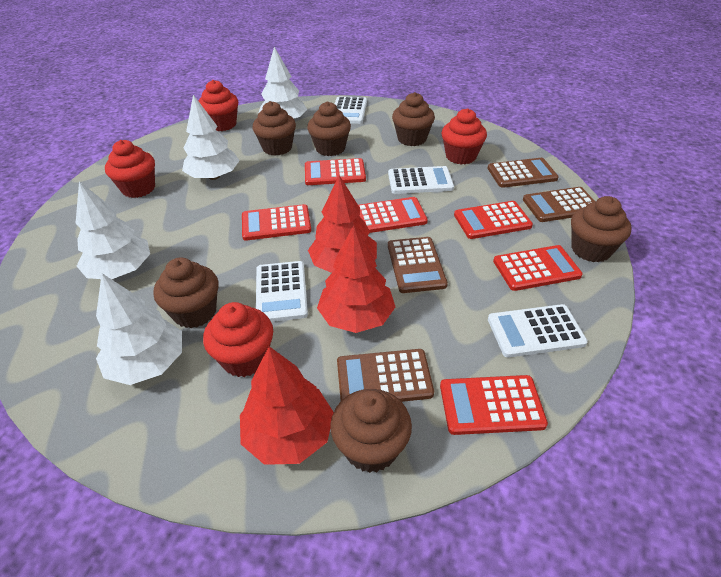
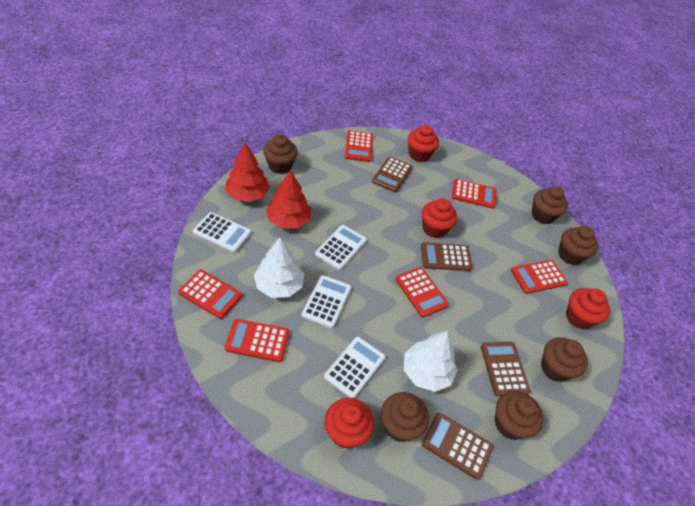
red tree: 3 -> 2
white tree: 4 -> 2

